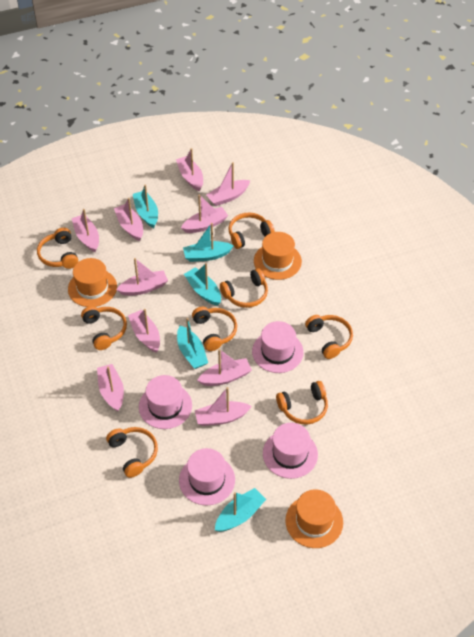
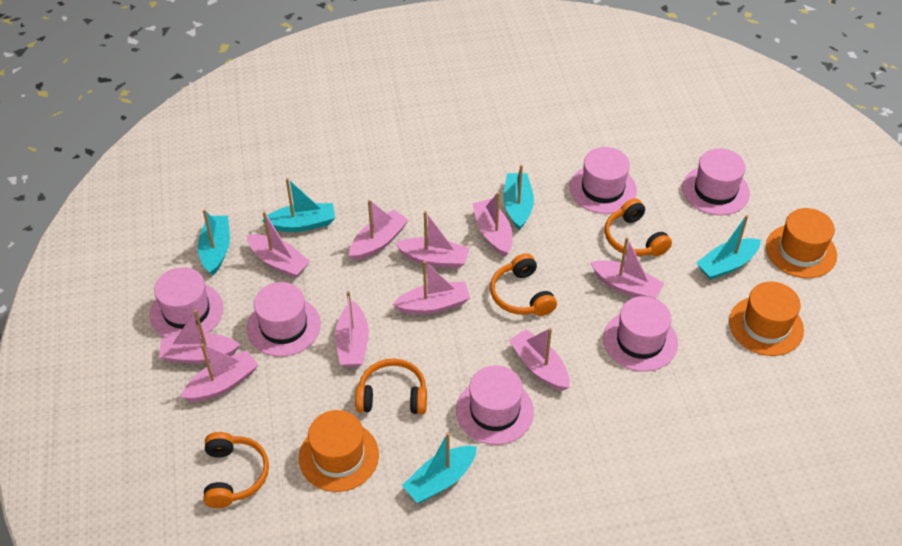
orange headphones: 8 -> 4
pink hat: 4 -> 6

